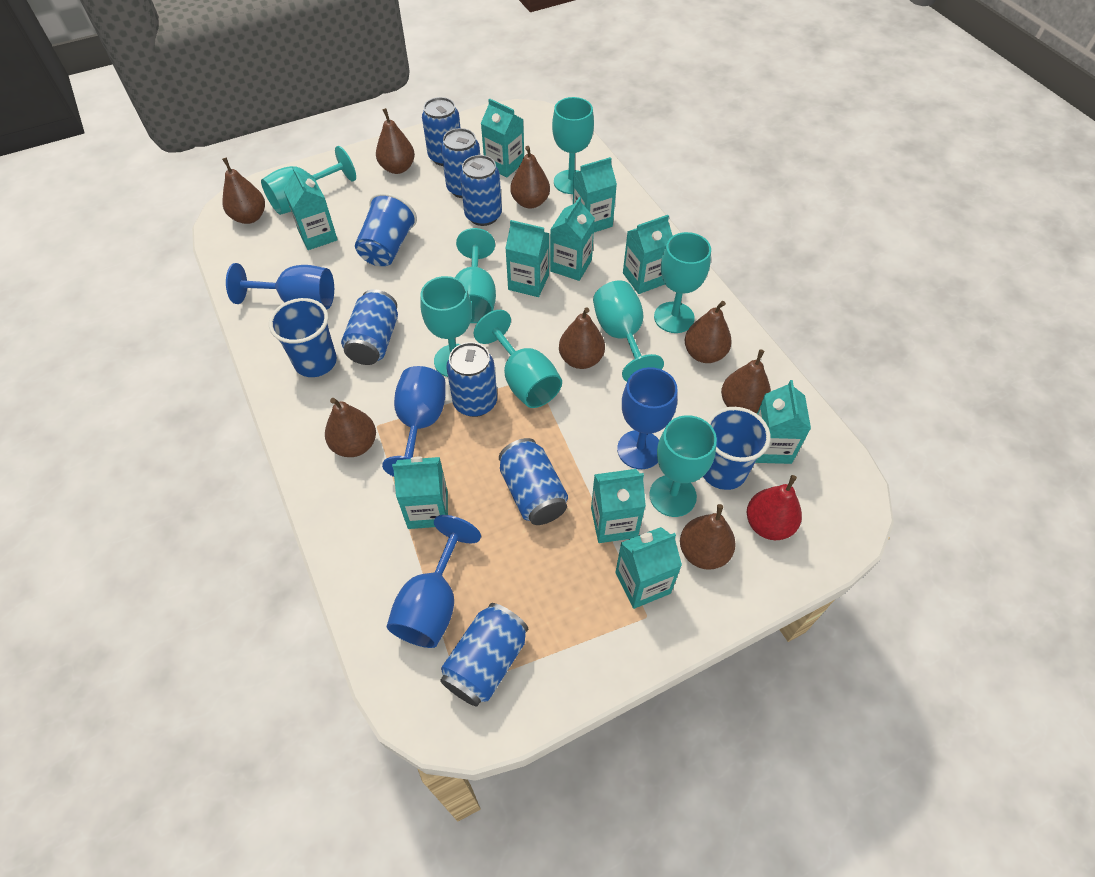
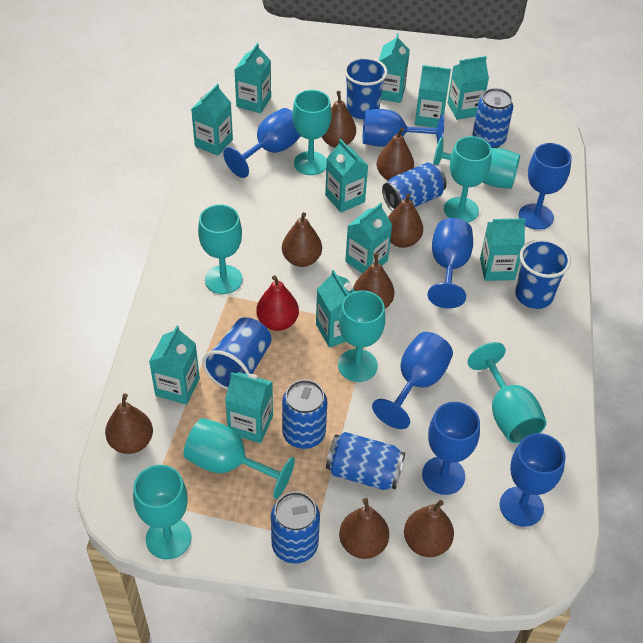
blue can: 7 -> 5
blue goblet: 4 -> 7
turquoise carton: 10 -> 11

